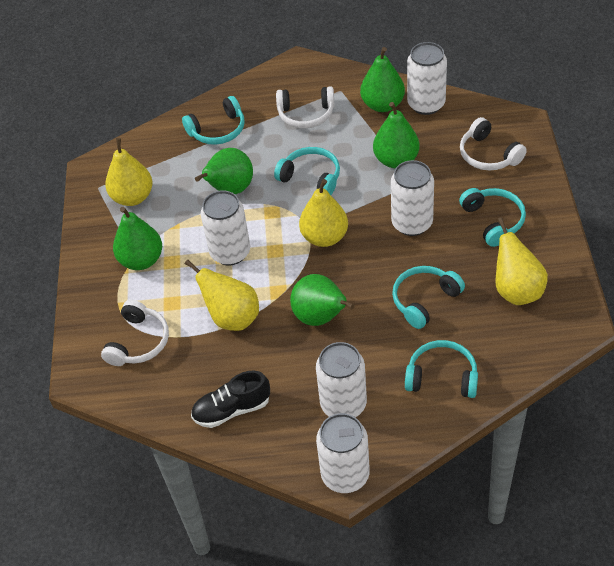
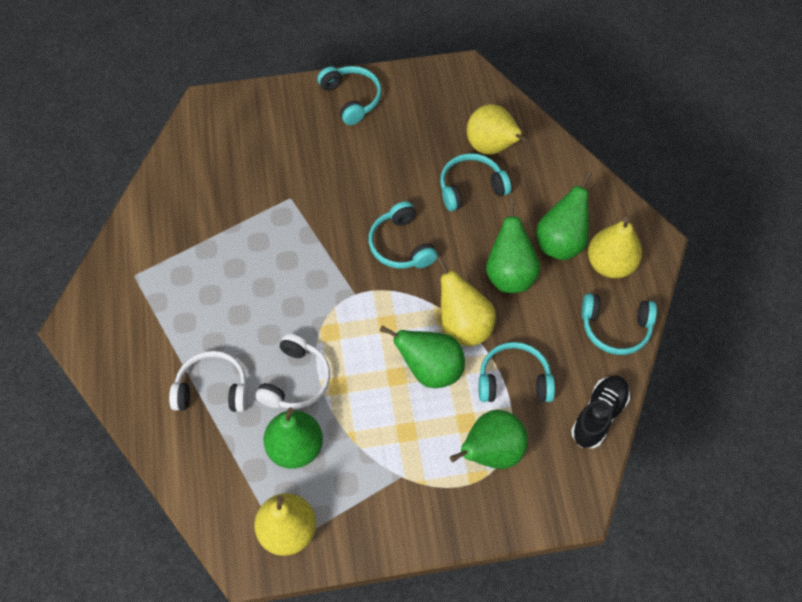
white can: 5 -> 0
white headphones: 3 -> 2

